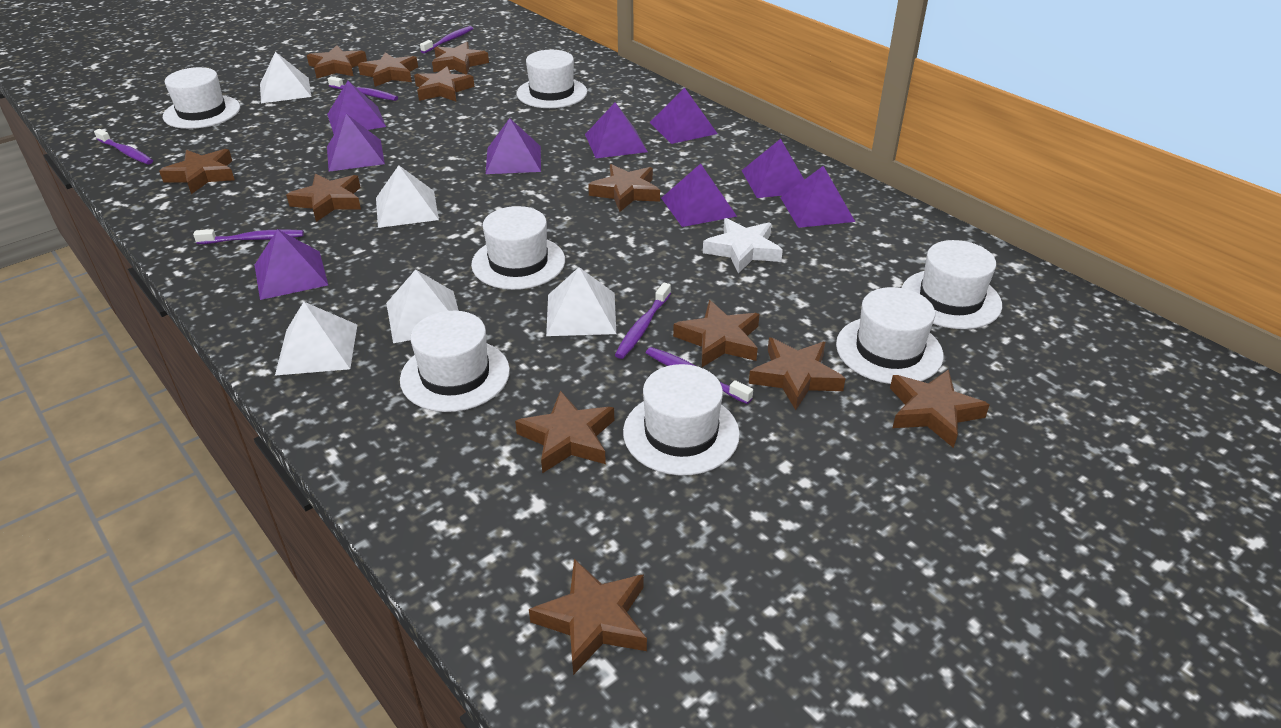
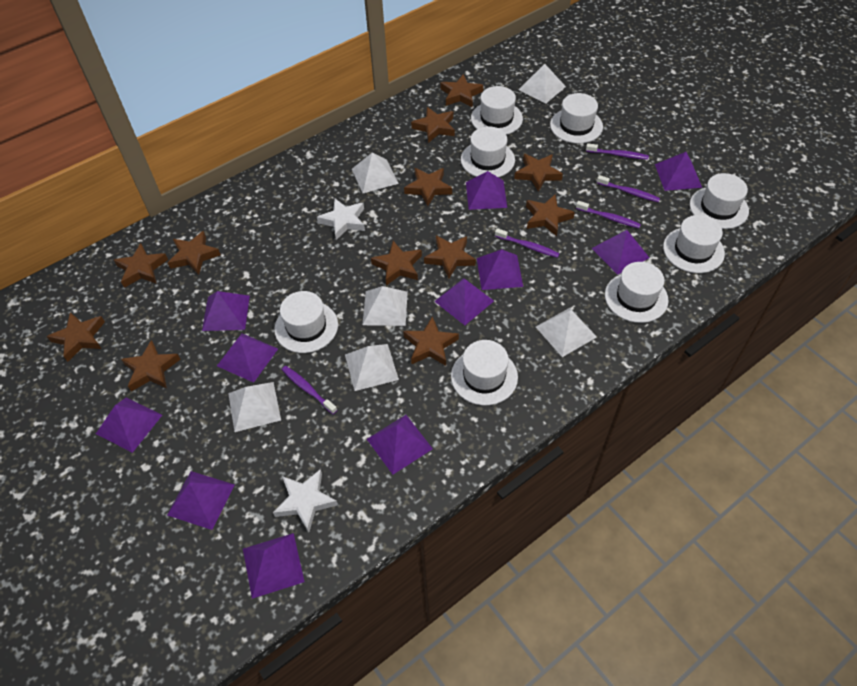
purple pyramid: 9 -> 11
purple toothbrush: 6 -> 5
white hat: 7 -> 8
white pyramid: 5 -> 6
white star: 1 -> 2

